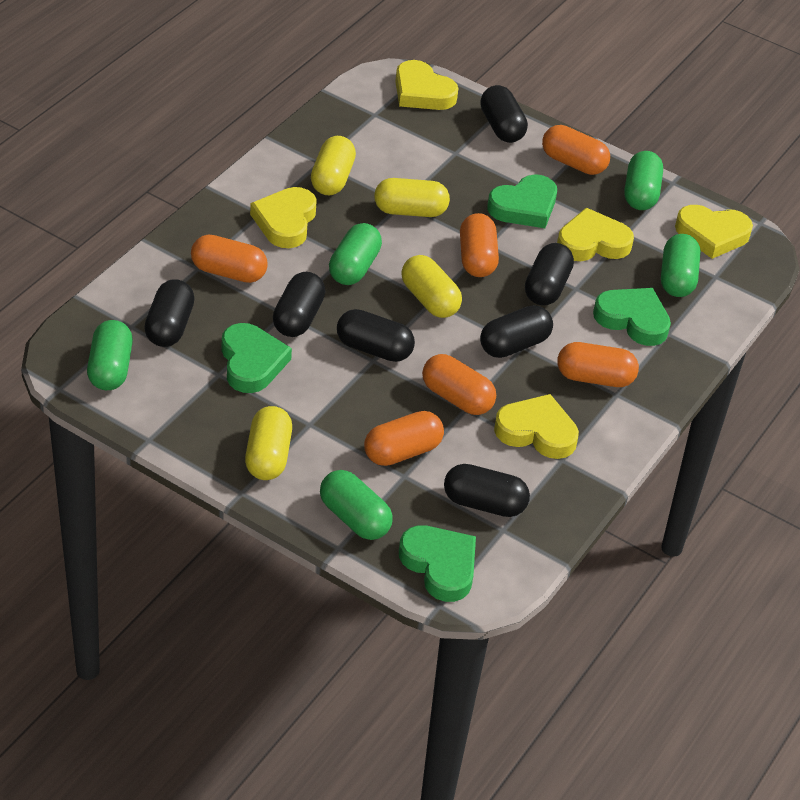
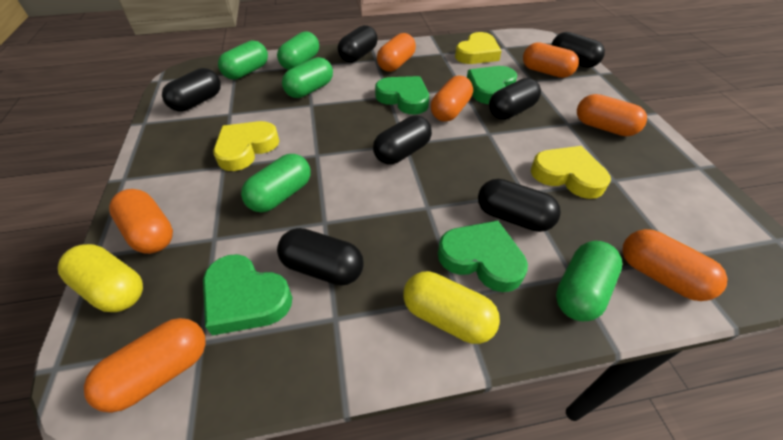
orange capsule: 6 -> 7
yellow capsule: 4 -> 2
yellow heart: 5 -> 3

